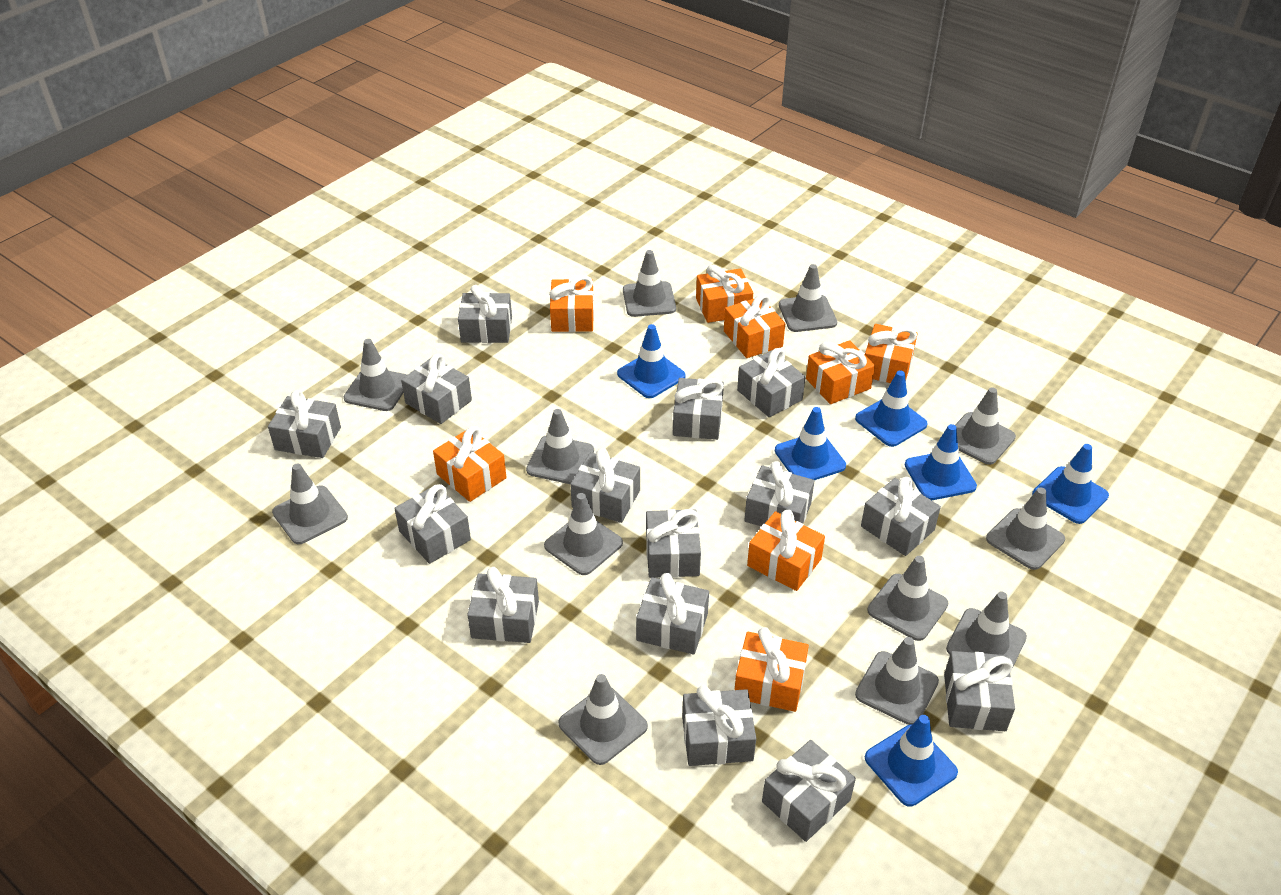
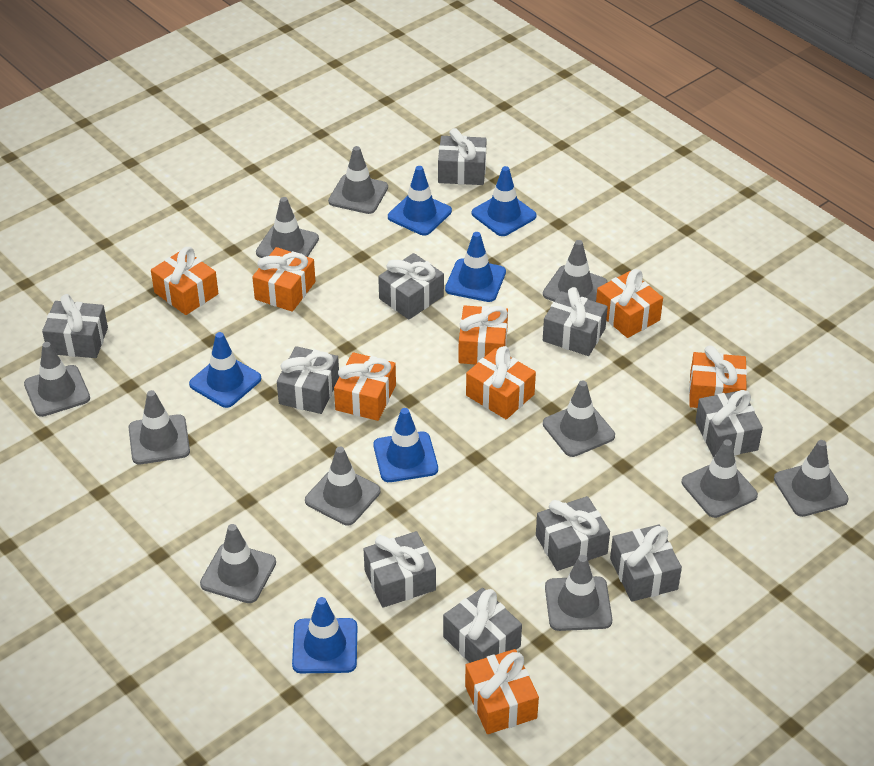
grey gift: 15 -> 10
grey traffic cone: 12 -> 11

